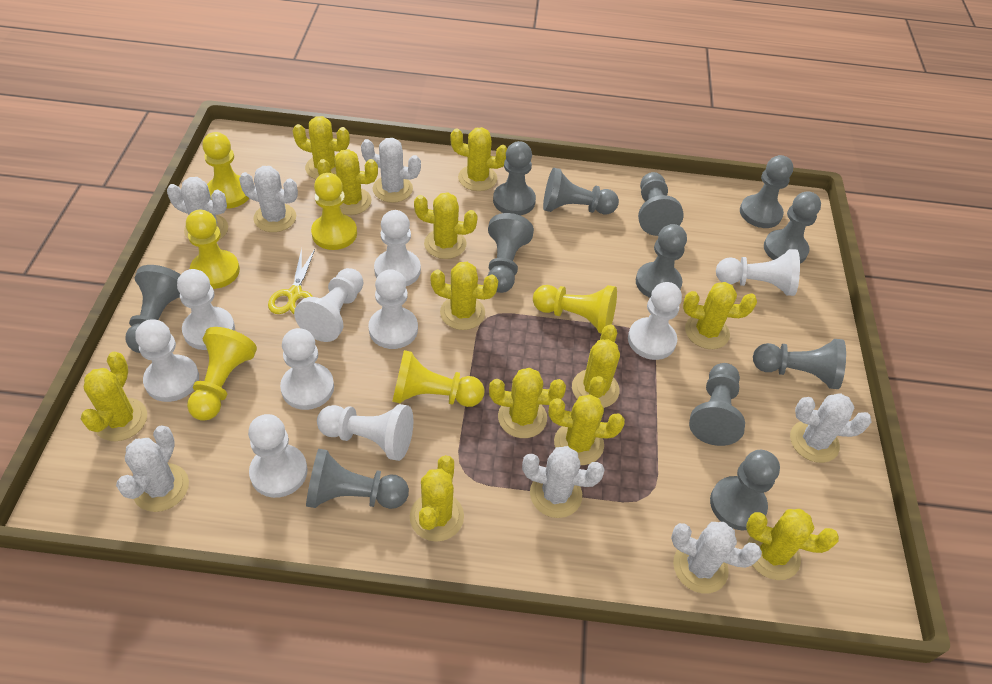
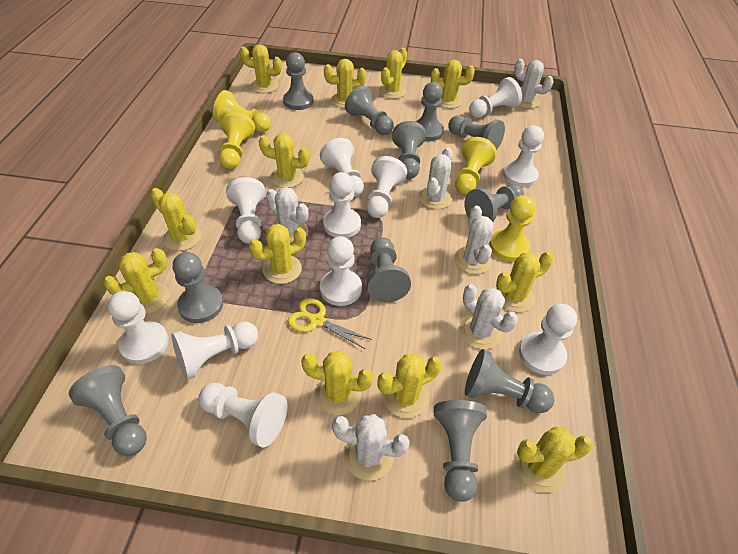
grey pawn: 12 -> 11
white cactus: 7 -> 6
white pawn: 10 -> 11
yellow pawn: 6 -> 4

